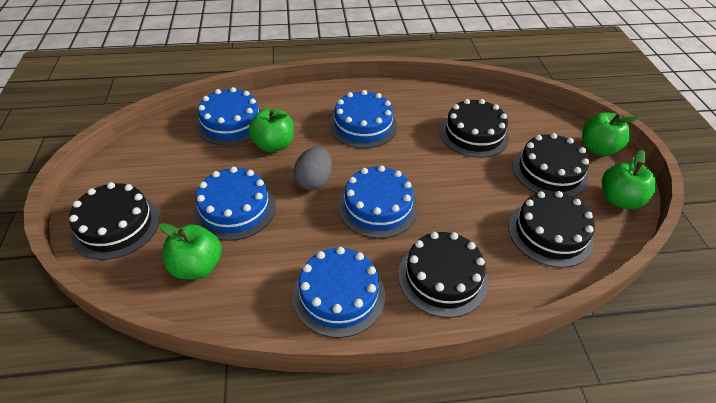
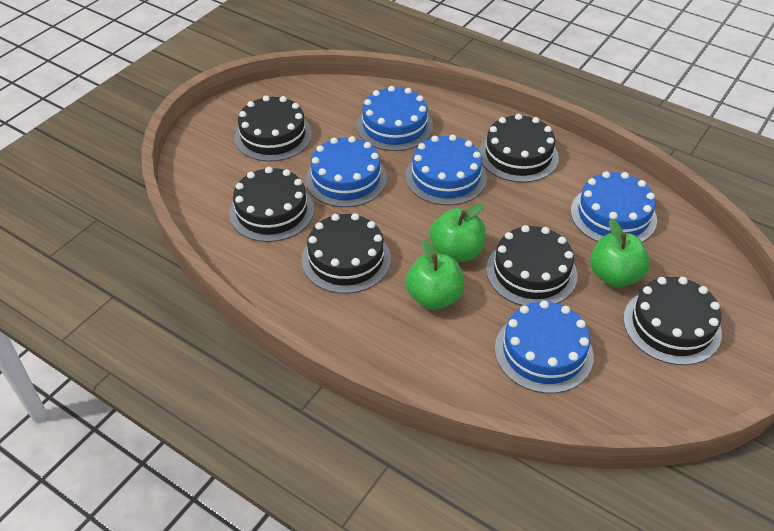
black cake: 5 -> 6
green apple: 4 -> 3
grey egg: 1 -> 0

